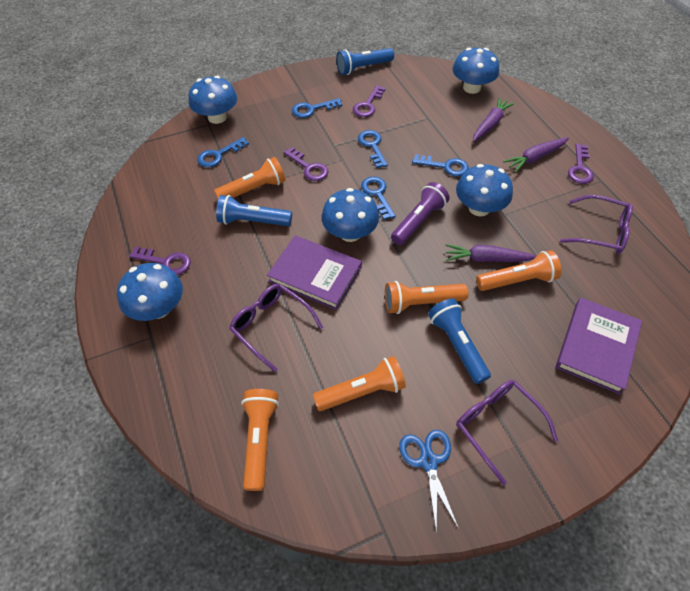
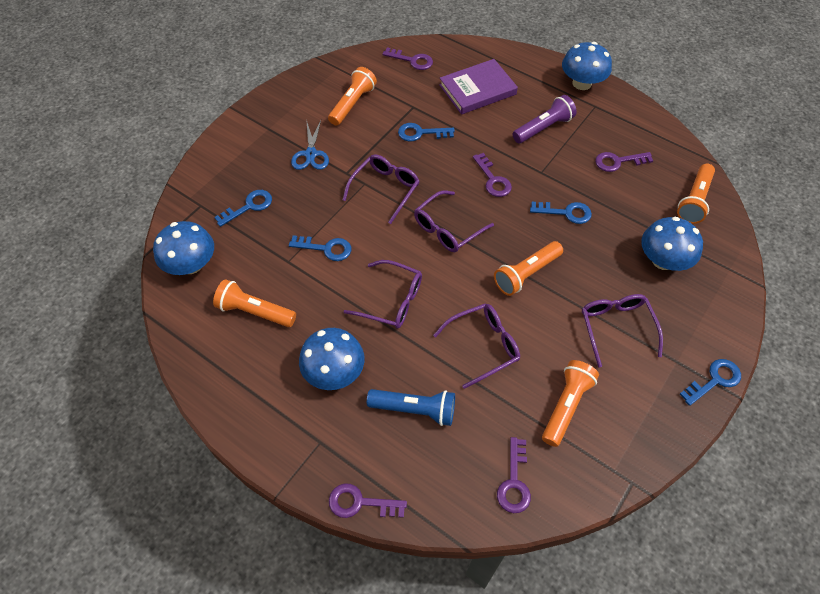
blue flashlight: 3 -> 1
blue mushroom: 5 -> 4
purple book: 2 -> 1
purple carrot: 3 -> 0
purple glasses: 3 -> 5
purple key: 4 -> 5

